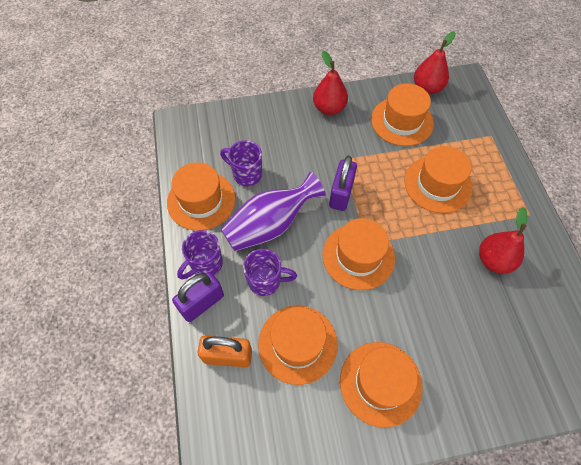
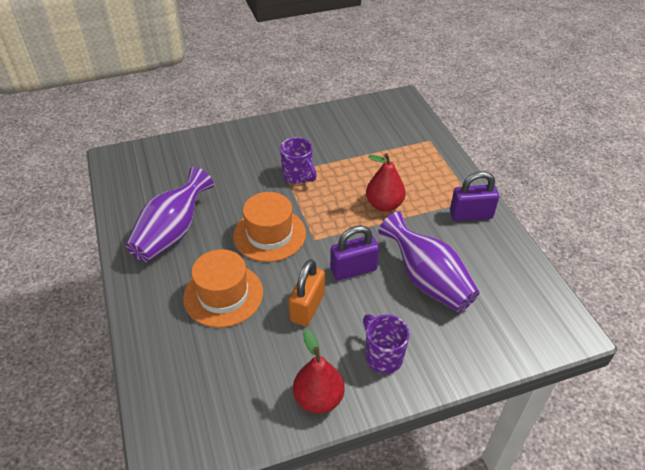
orange hat: 6 -> 2
purple mug: 3 -> 2
purple vase: 1 -> 2
red pear: 3 -> 2

